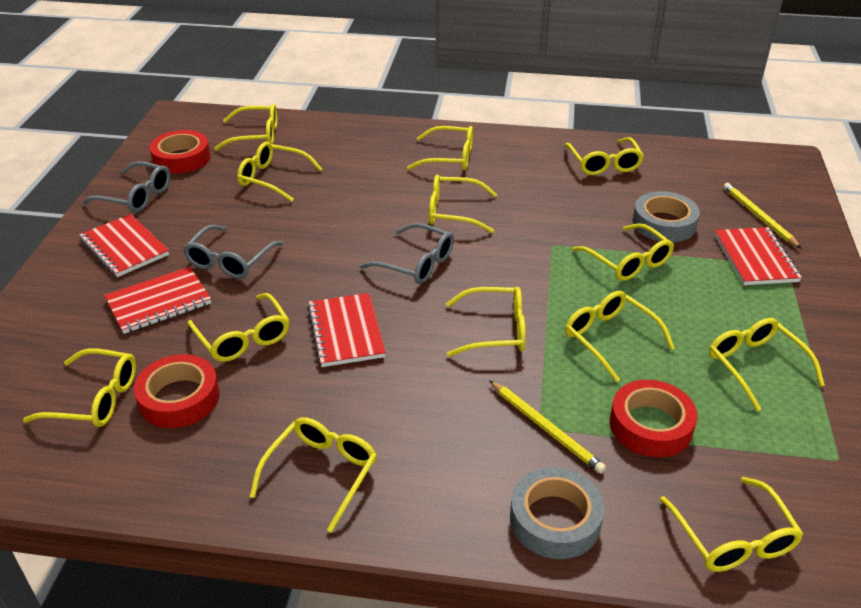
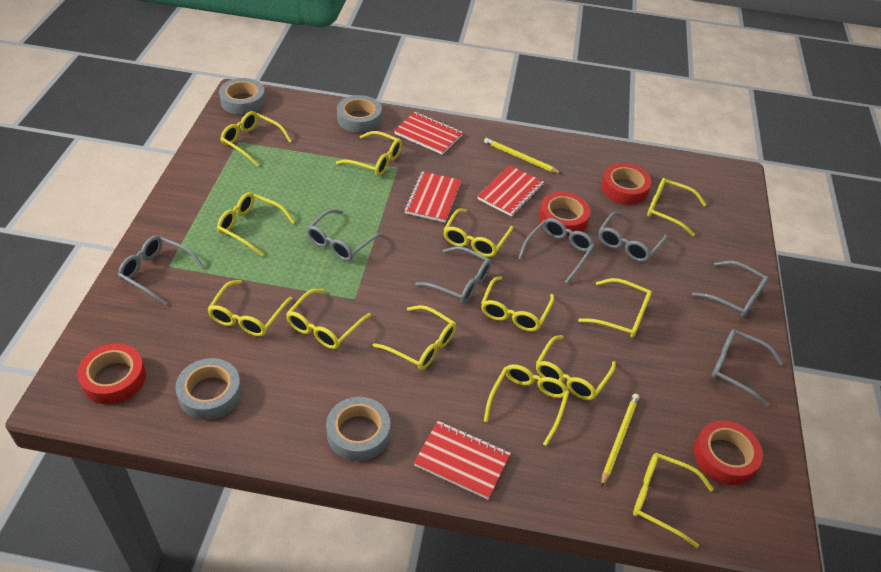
grey glasses: 3 -> 7
grey tape: 2 -> 4
red tape: 3 -> 4

